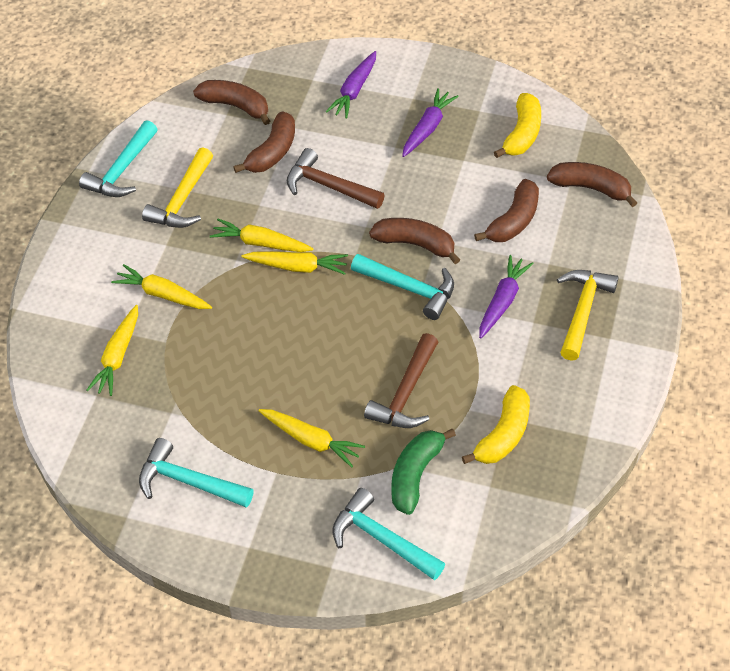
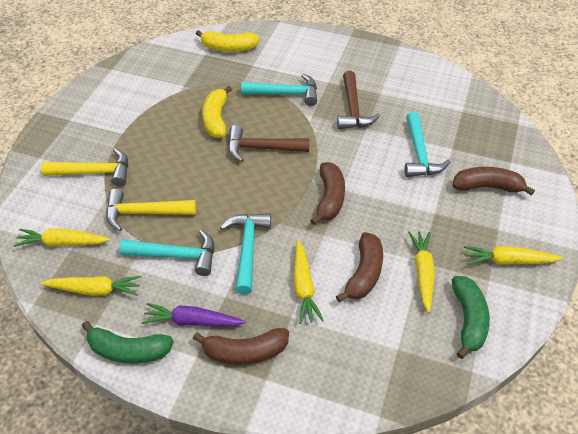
brown banana: 5 -> 4
green banana: 1 -> 2
purple carrot: 3 -> 1

